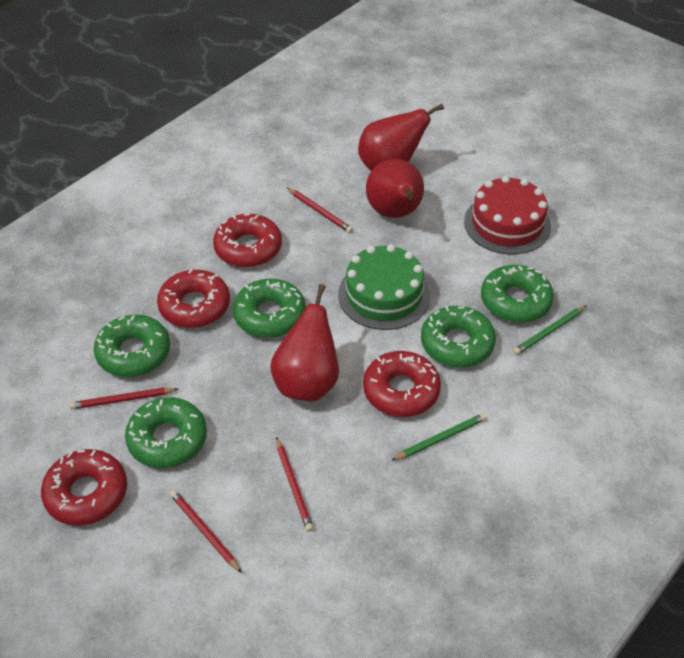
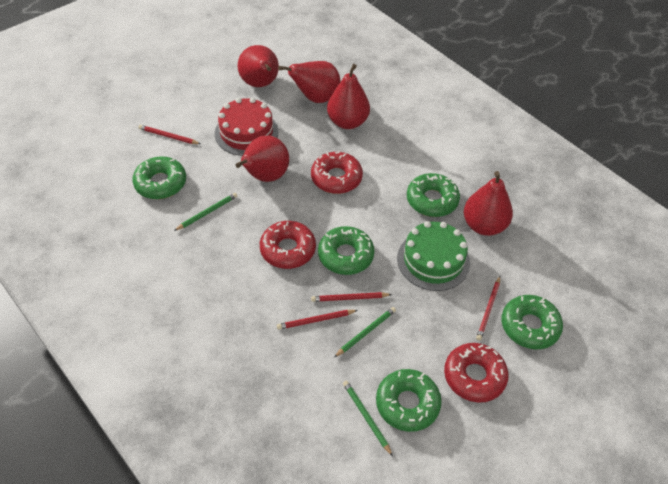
green pencil: 2 -> 3
red donut: 4 -> 3
red pear: 3 -> 5

